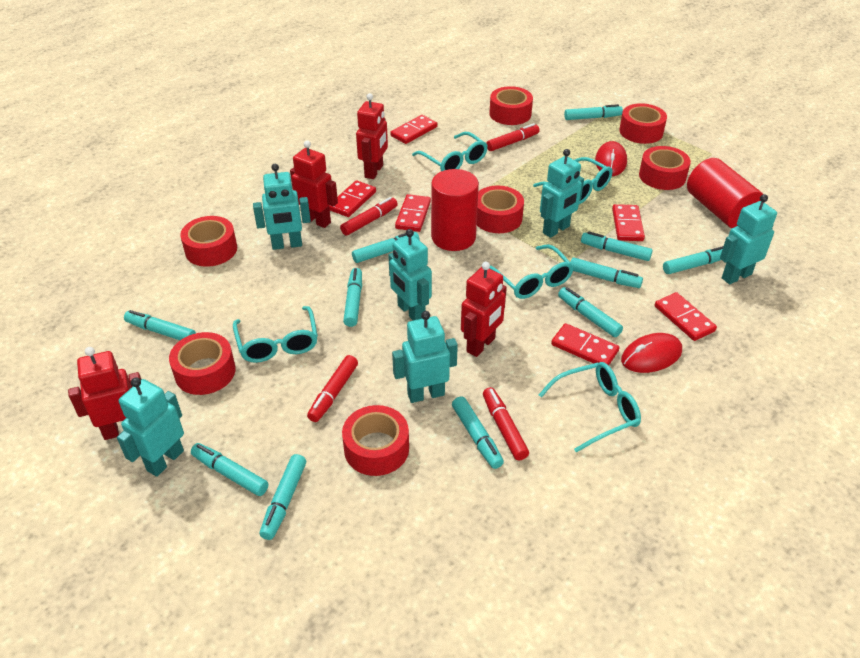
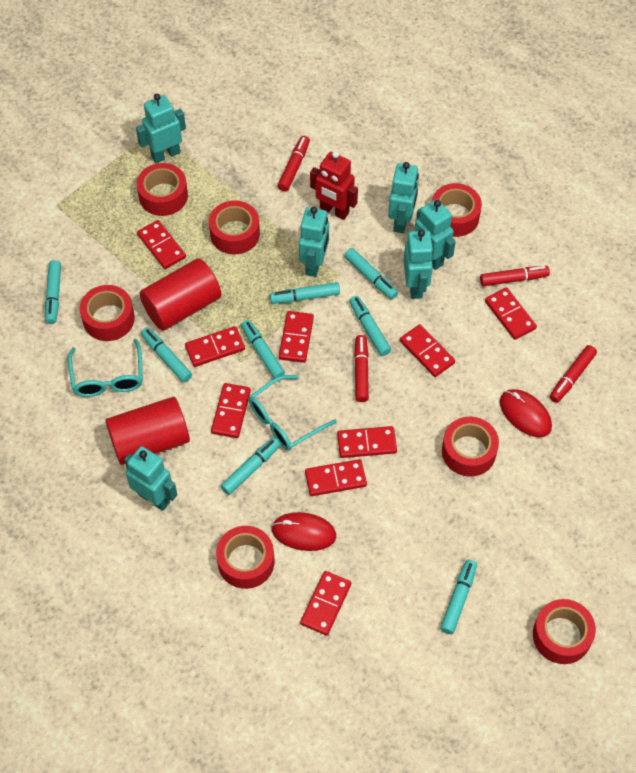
red domino: 6 -> 9
red robot: 4 -> 1
turquoise glasses: 5 -> 2
turquoise marker: 11 -> 8

